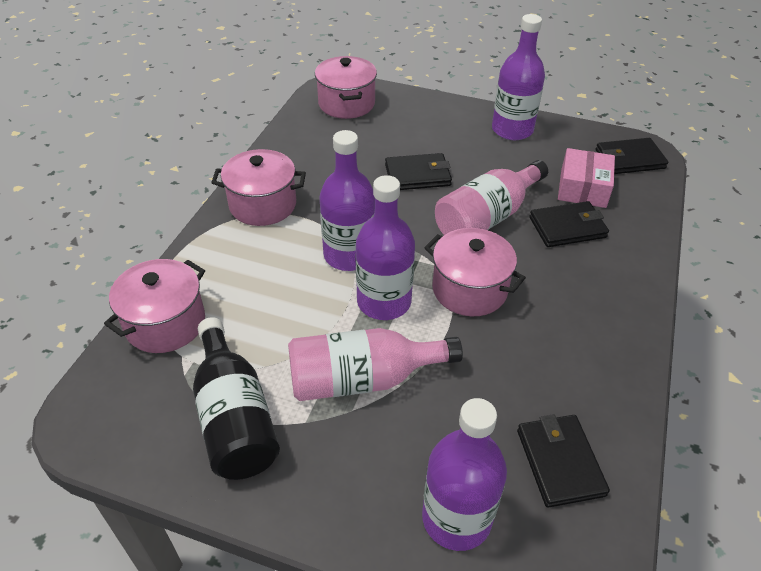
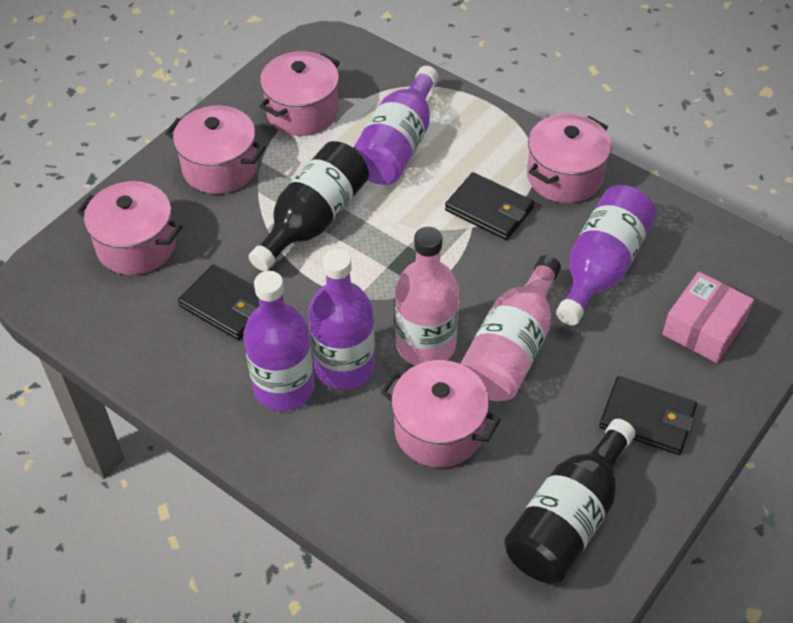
black bottle: 1 -> 2
black wallet: 4 -> 3
pink pot: 4 -> 5

